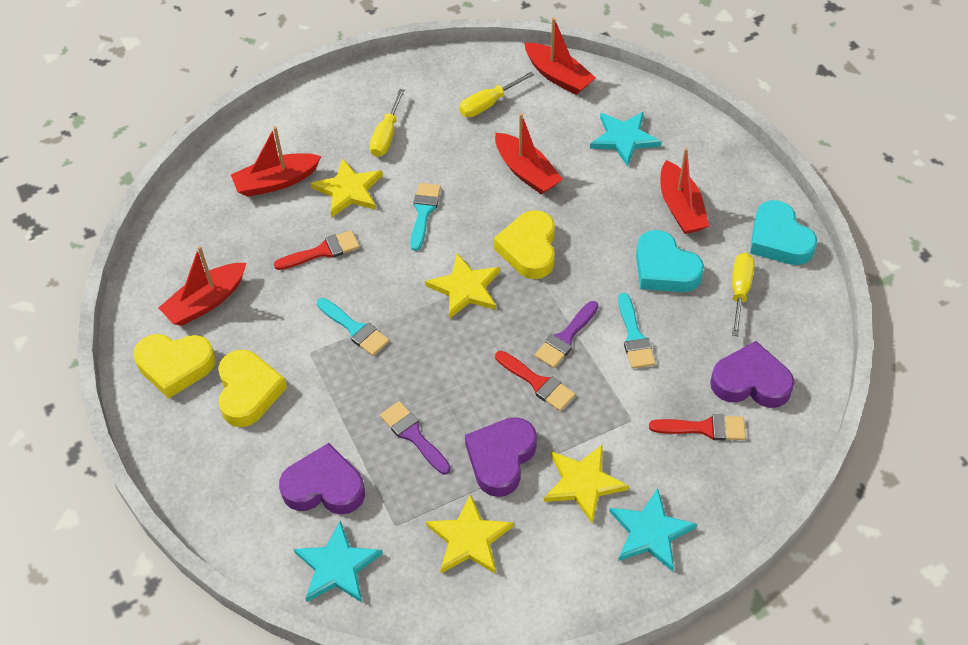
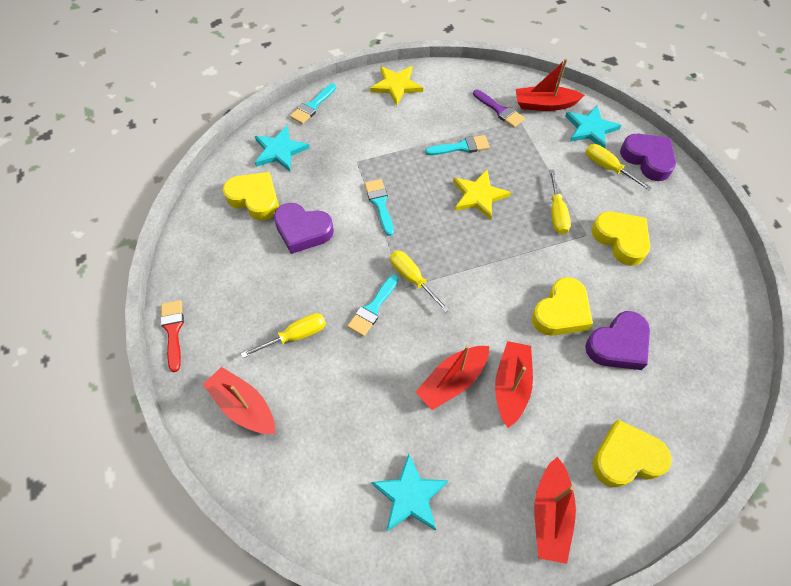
purple brush: 2 -> 1
red brush: 3 -> 1
turquoise brush: 3 -> 4
turquoise heart: 2 -> 0
yellow heart: 3 -> 4
yellow screwdriver: 3 -> 4
yellow star: 4 -> 2

